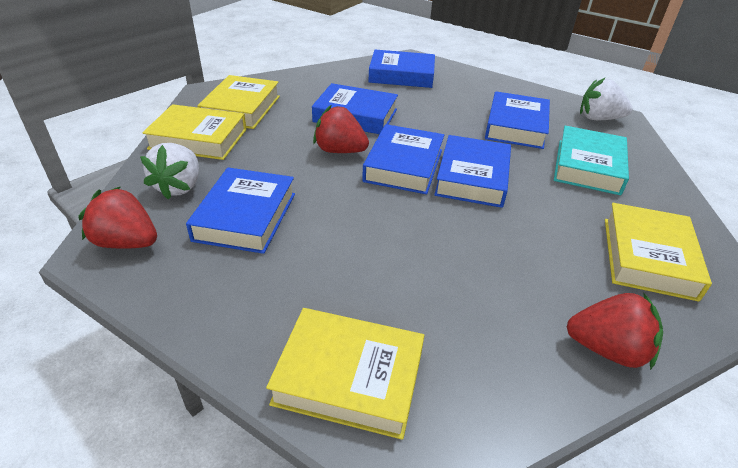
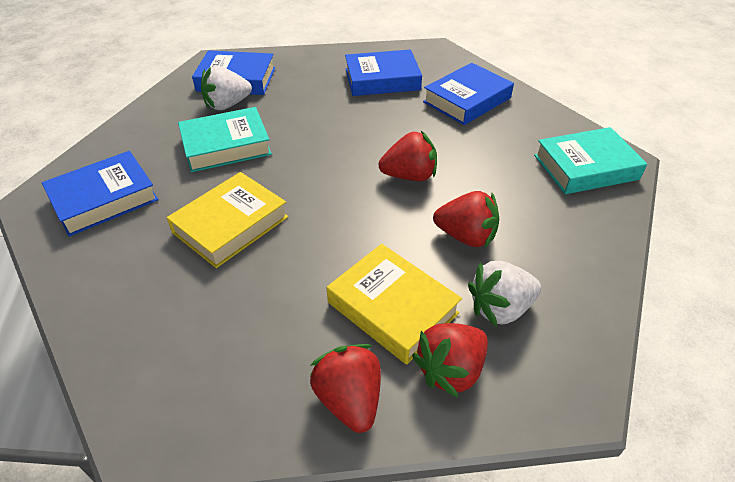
blue book: 6 -> 4
red strawberry: 3 -> 4
turquoise book: 1 -> 2
yellow book: 4 -> 2

